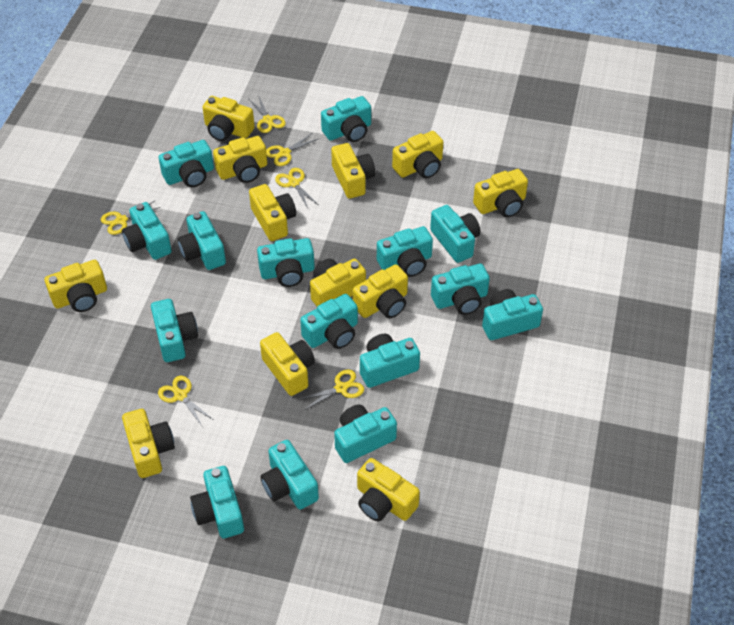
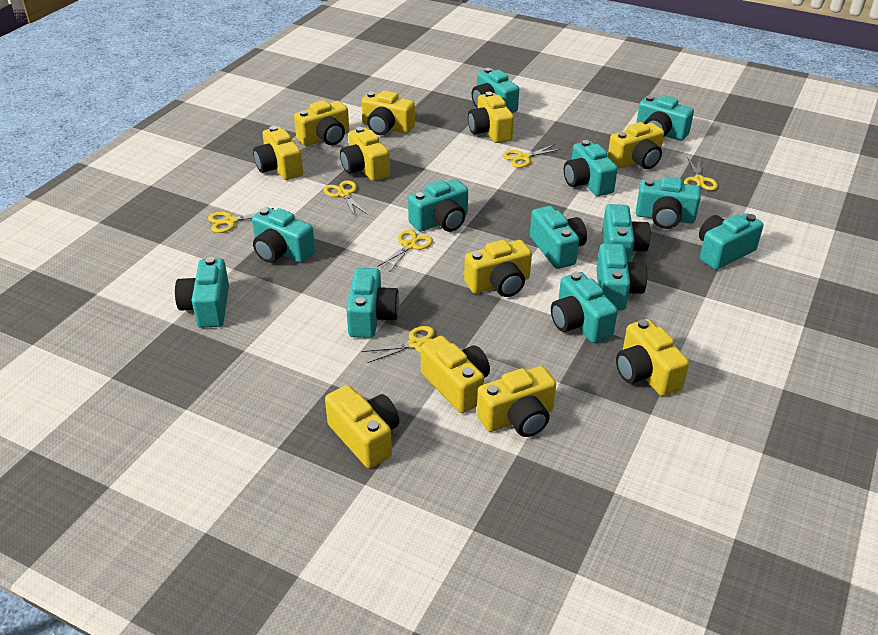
turquoise camera: 15 -> 13
yellow camera: 12 -> 11

